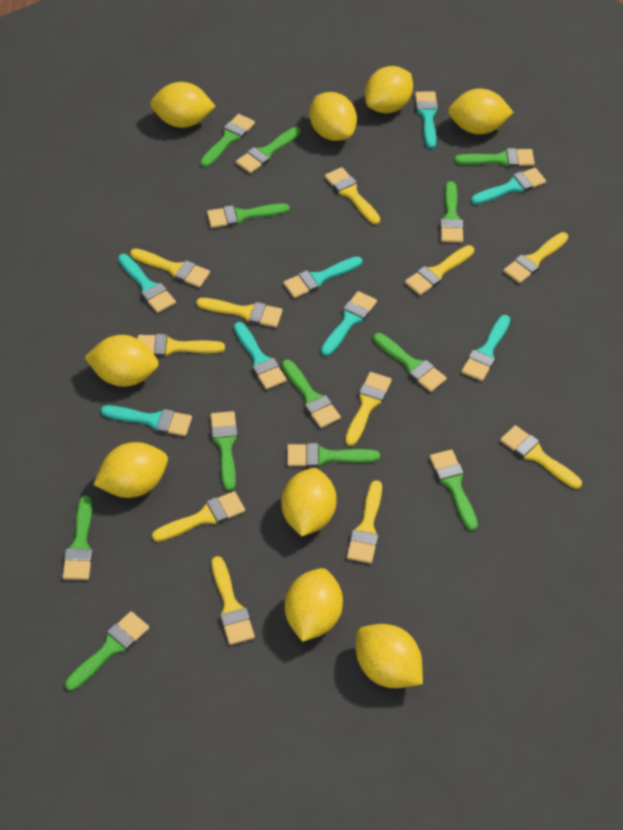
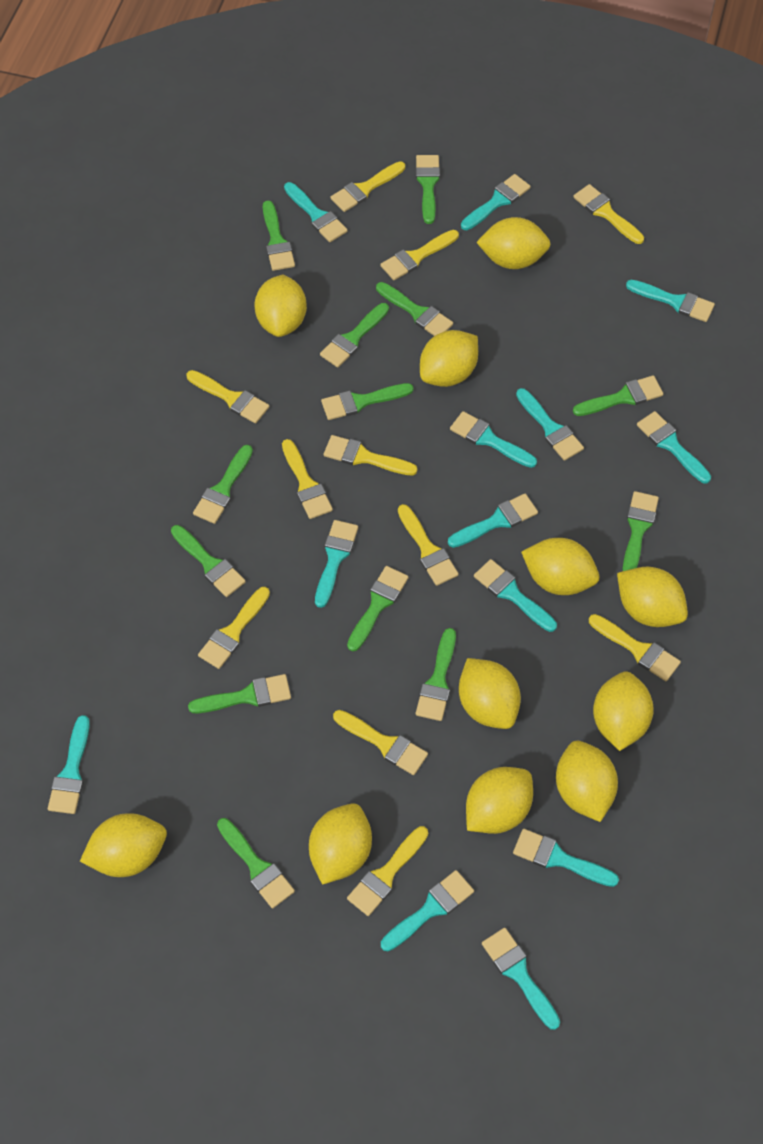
green brush: 12 -> 13
turquoise brush: 8 -> 13
yellow lemon: 9 -> 11

